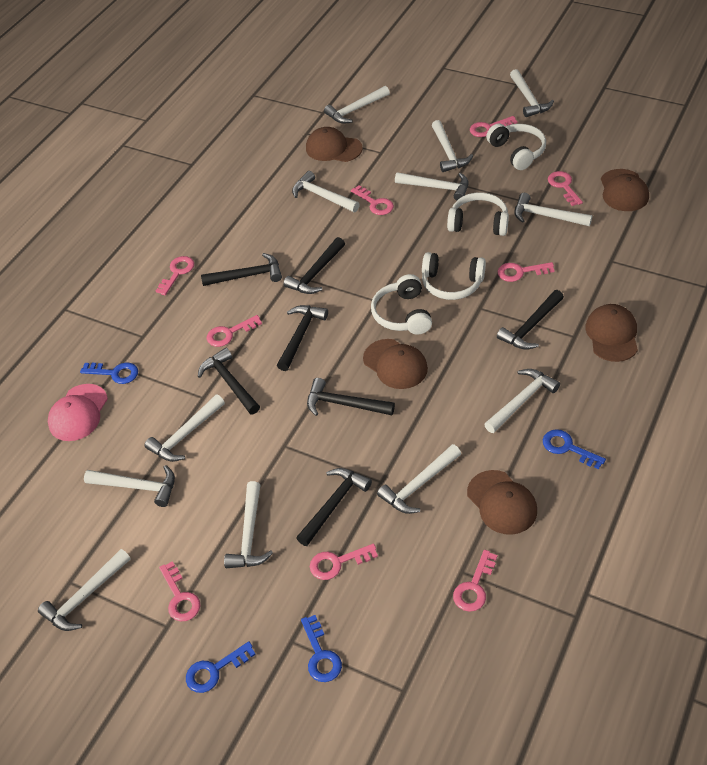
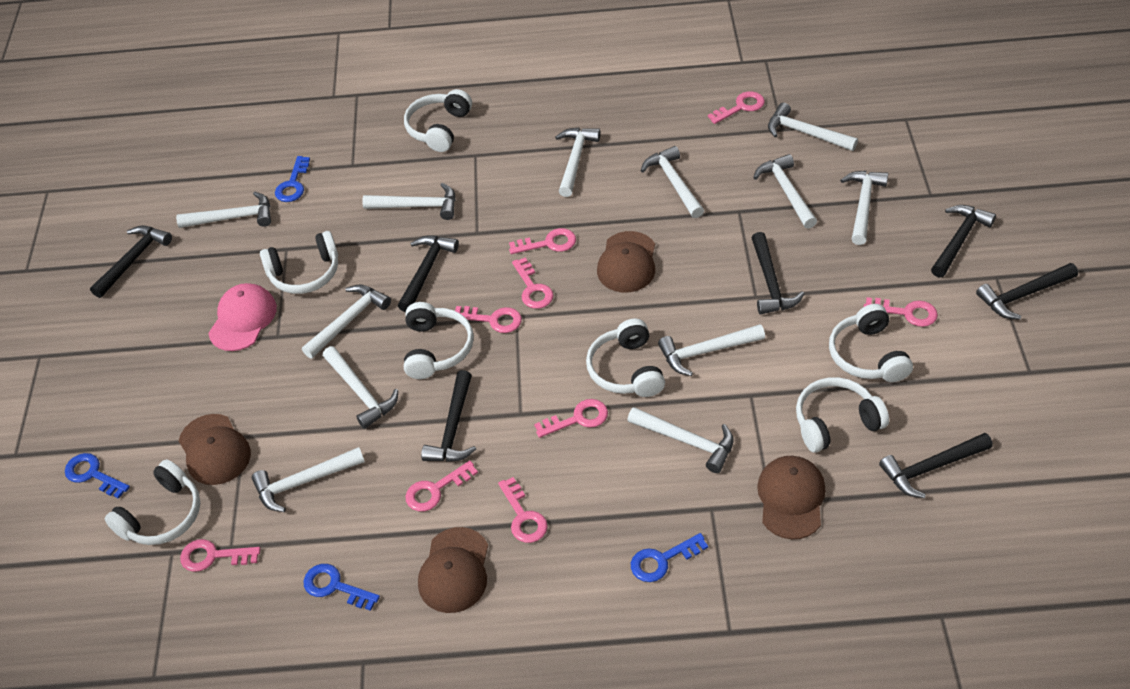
brown cap: 5 -> 4
white headphones: 4 -> 7

